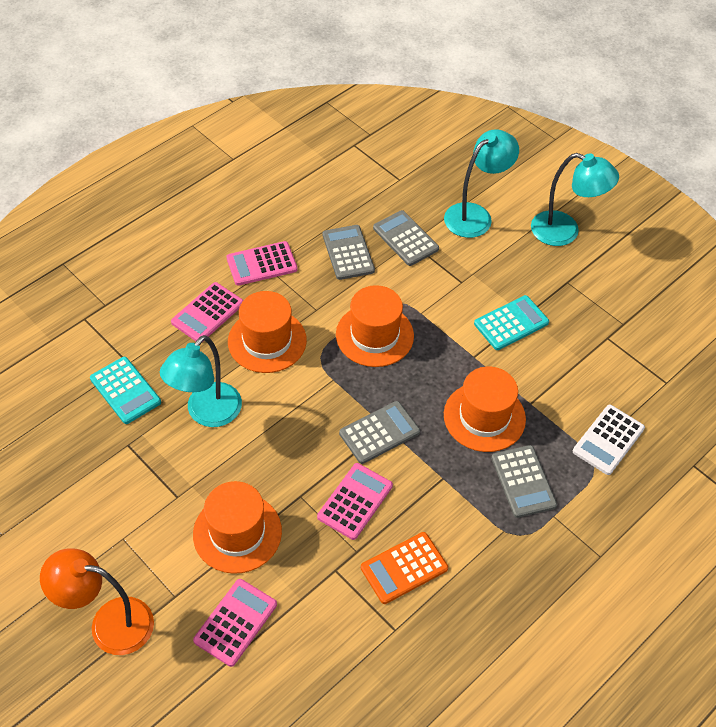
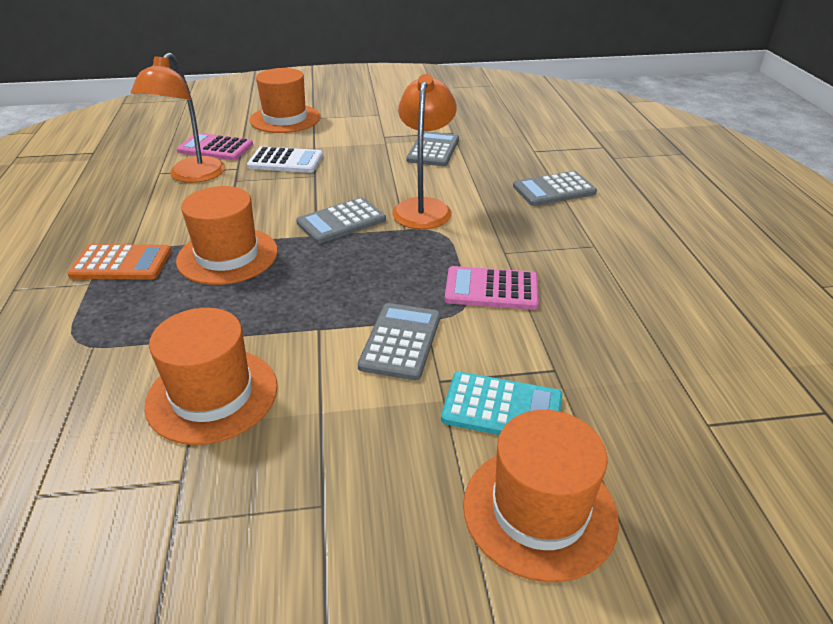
orange lamp: 1 -> 2
pink calculator: 4 -> 2
turquoise calculator: 2 -> 1
turquoise lamp: 3 -> 0

